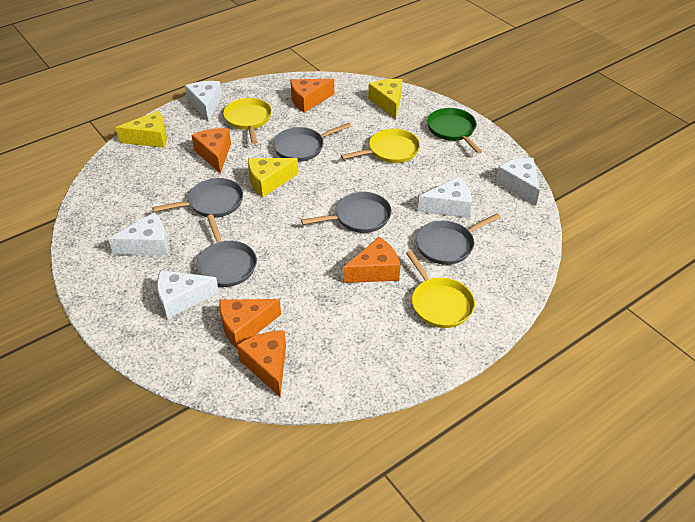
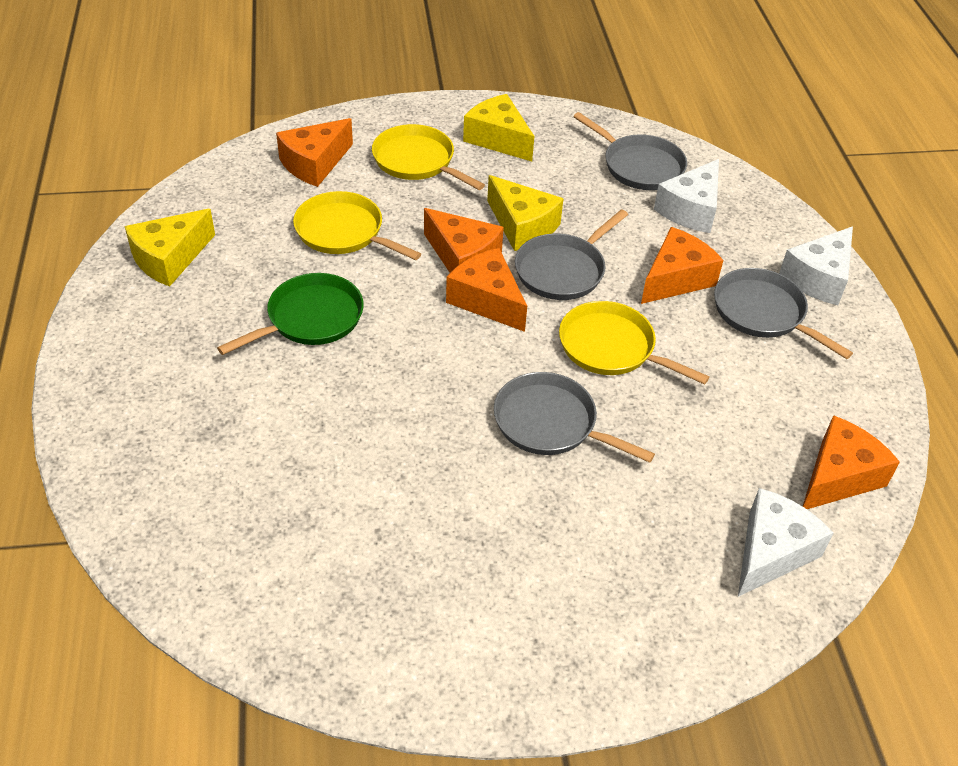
grey pan: 5 -> 4
white cheese: 5 -> 3

